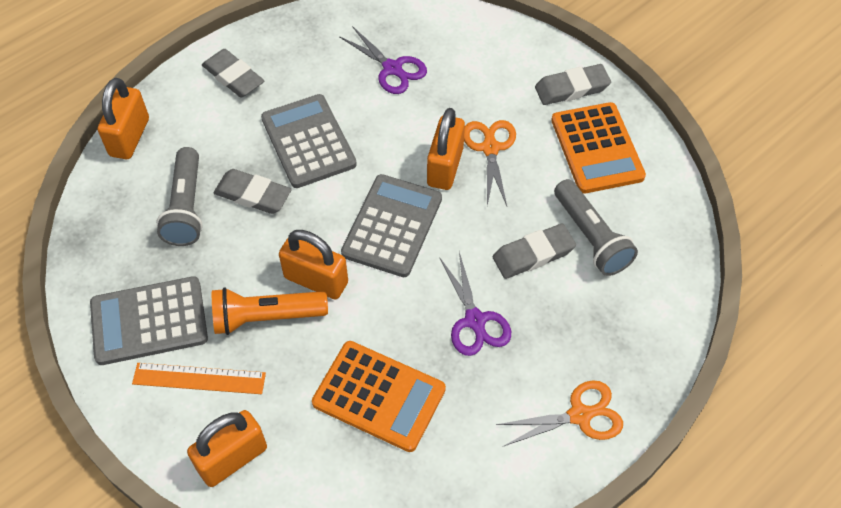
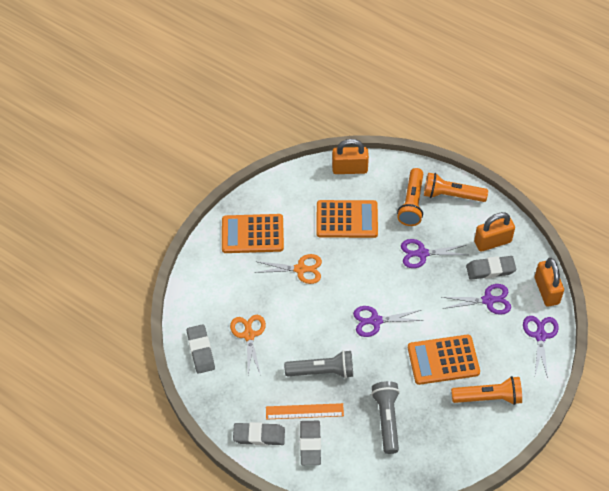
grey calculator: 3 -> 0
orange calculator: 2 -> 3
orange flashlight: 1 -> 3
orange padlock: 4 -> 3
purple scissors: 2 -> 4

